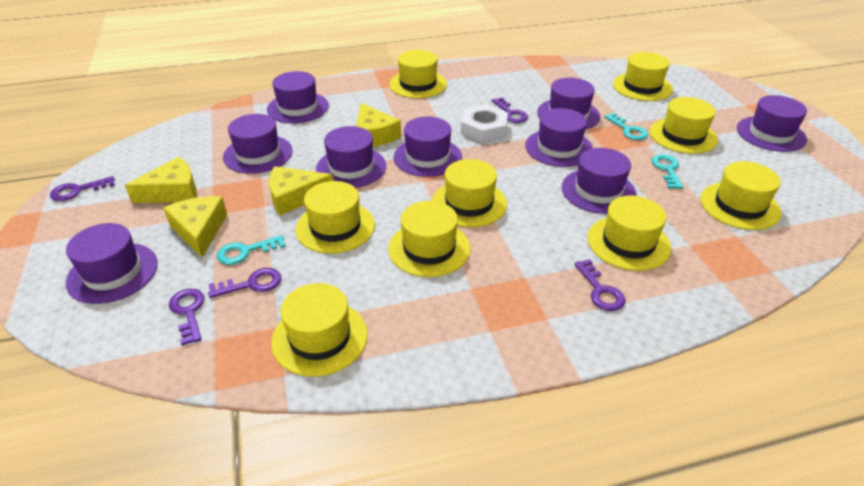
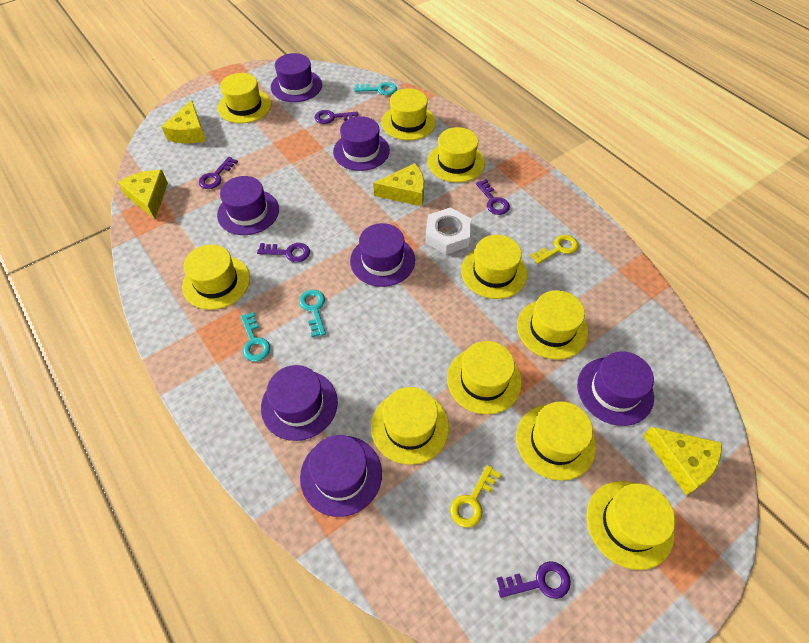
purple hat: 9 -> 7
yellow hat: 9 -> 10
yellow key: 0 -> 2

